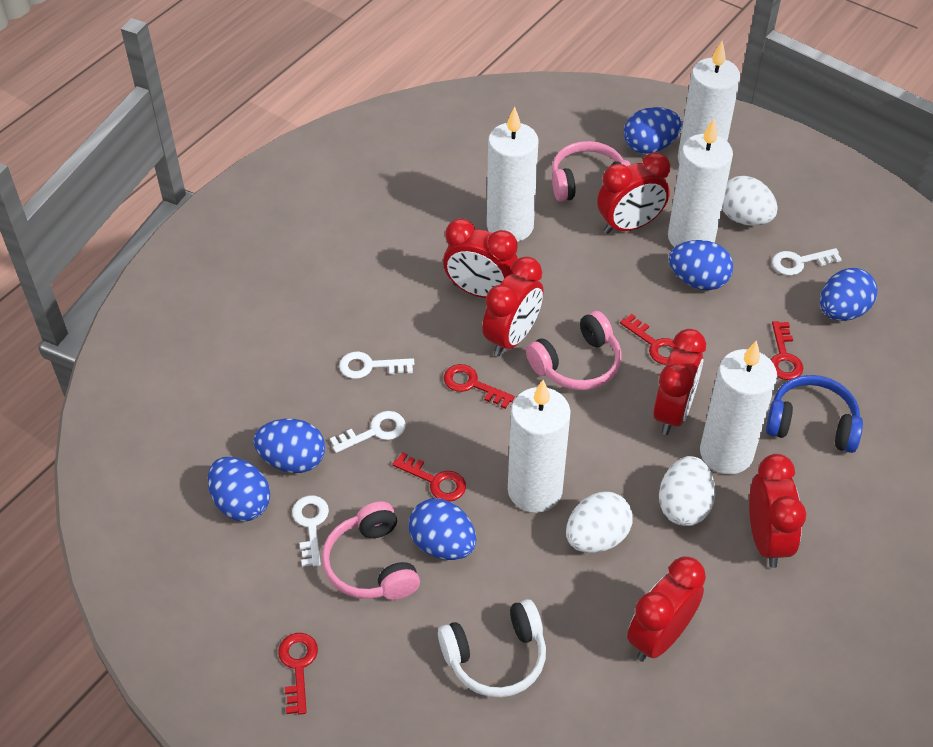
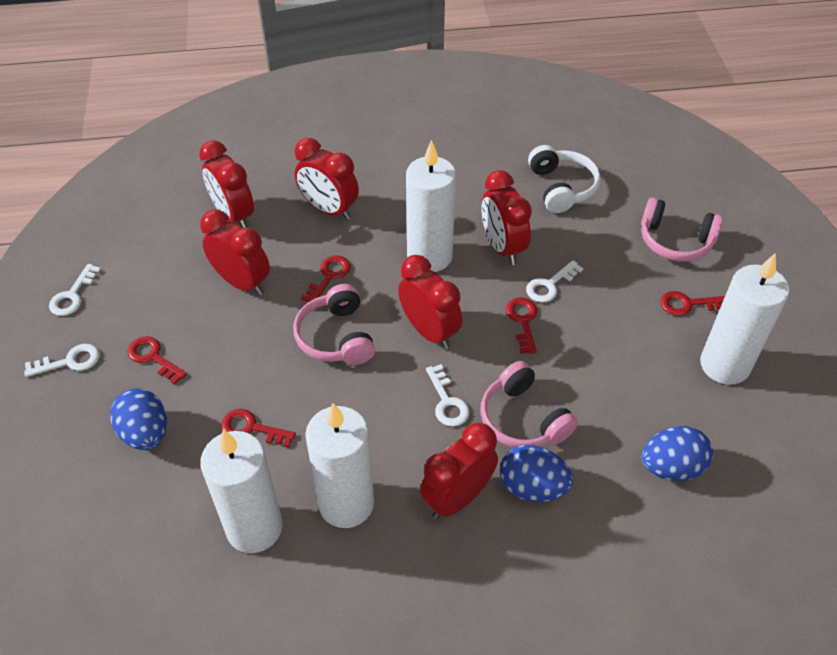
blue egg: 6 -> 3
blue headphones: 1 -> 0
white candle: 5 -> 4
white egg: 3 -> 0

